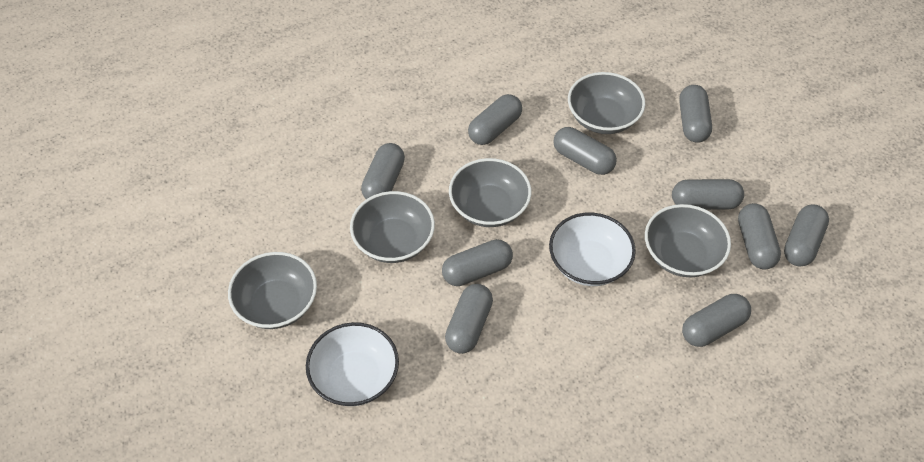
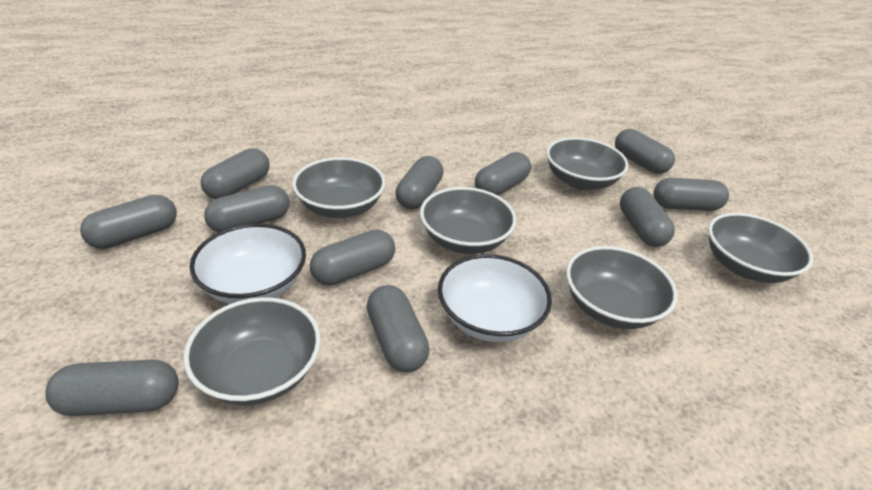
grey bowl: 5 -> 6
grey capsule: 10 -> 11

